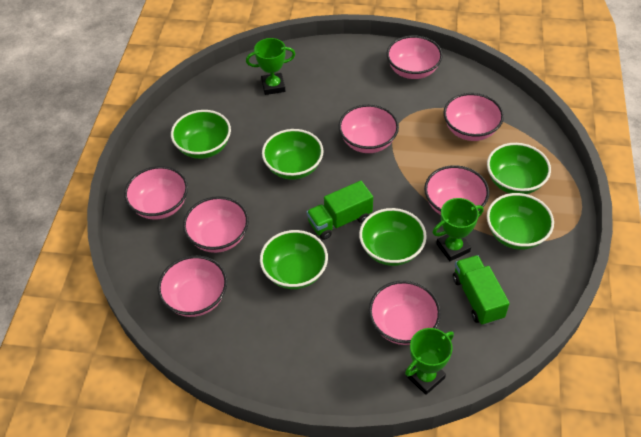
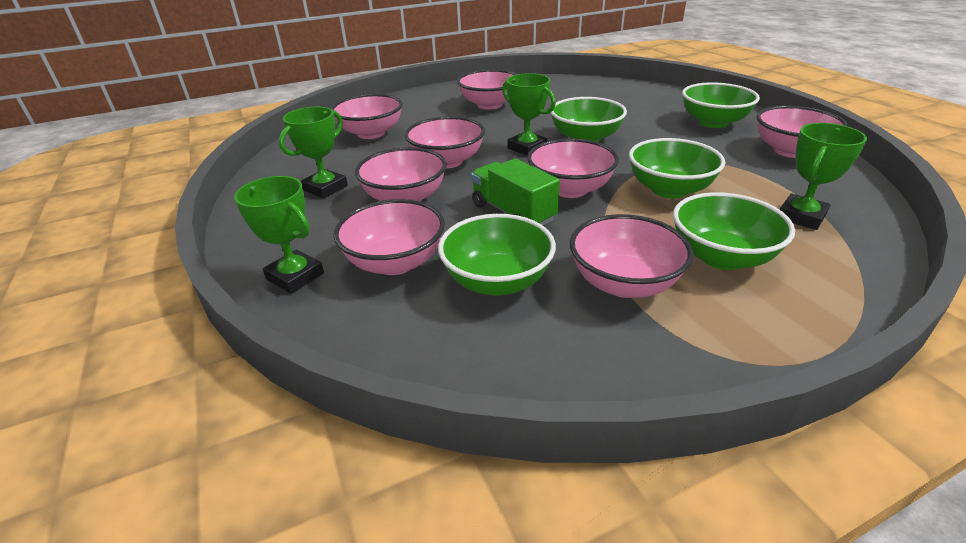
green bowl: 6 -> 5
green trophy: 3 -> 4
green truck: 2 -> 1

